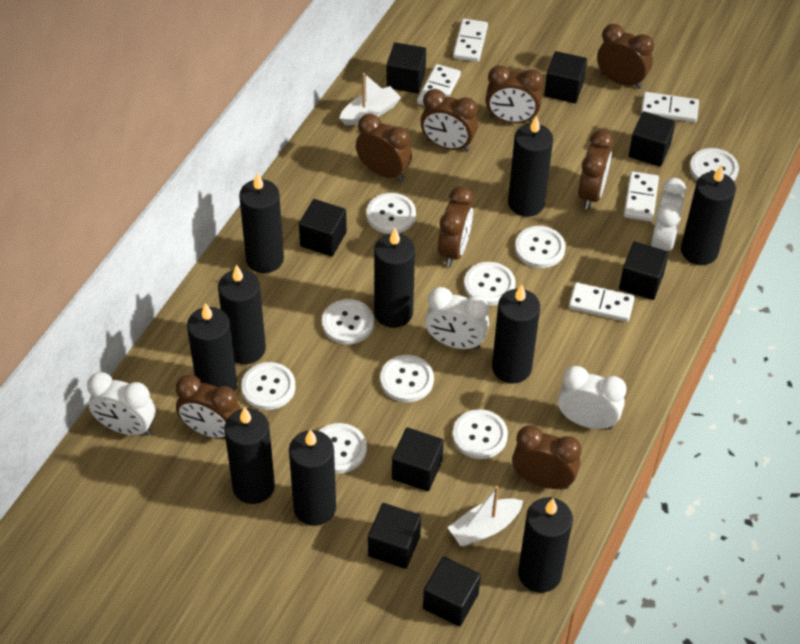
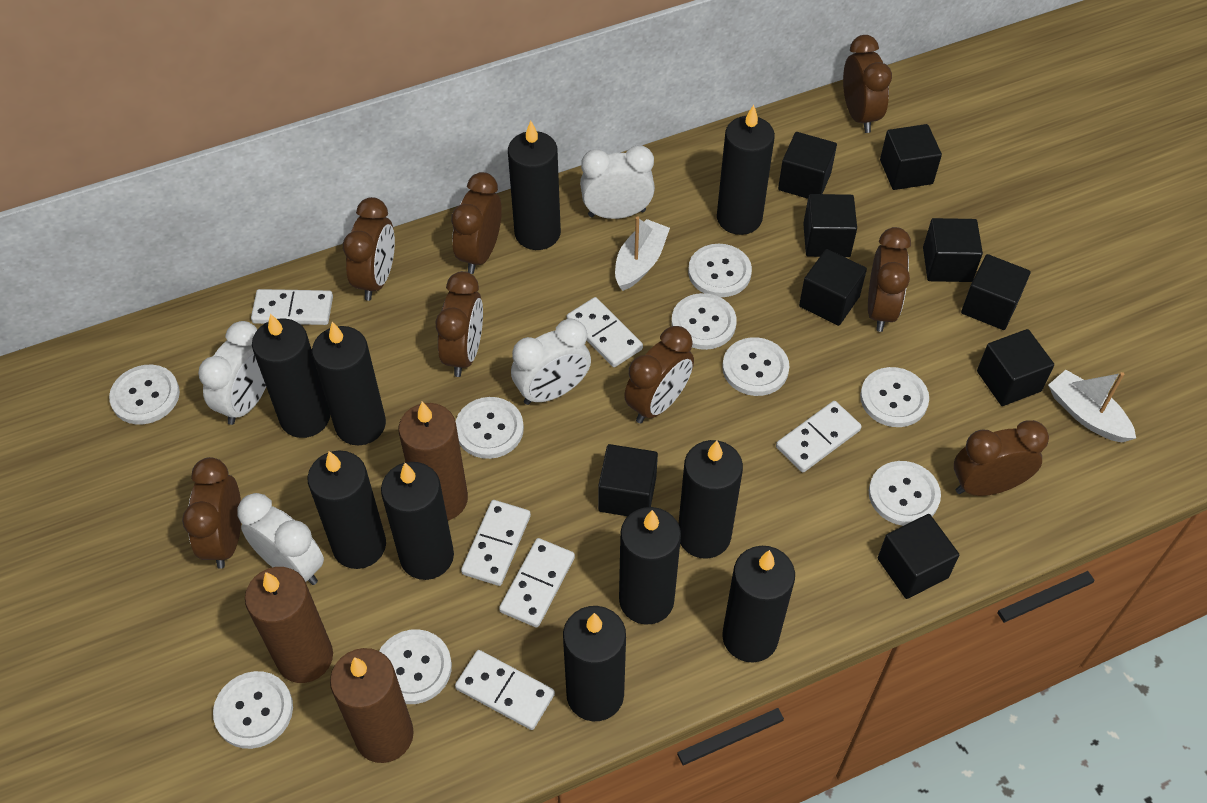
black cube: 8 -> 9
brown candle: 0 -> 3
white domino: 5 -> 6

